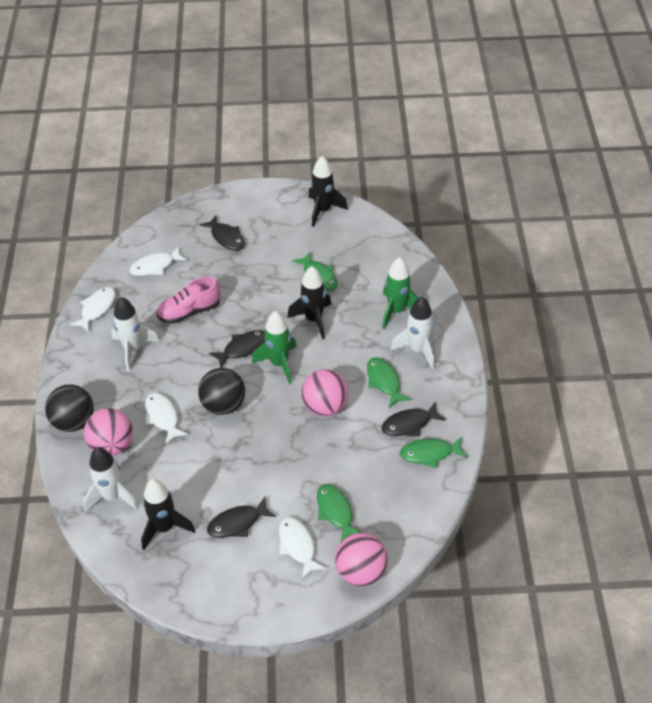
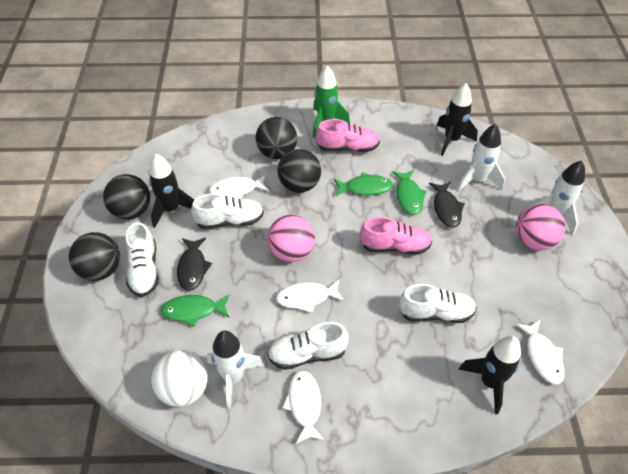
black ball: 2 -> 4
black fish: 4 -> 2
green fish: 4 -> 3
green rocket: 2 -> 1
pink ball: 3 -> 2
pink shoe: 1 -> 2
white ball: 0 -> 1
white shoe: 0 -> 4

